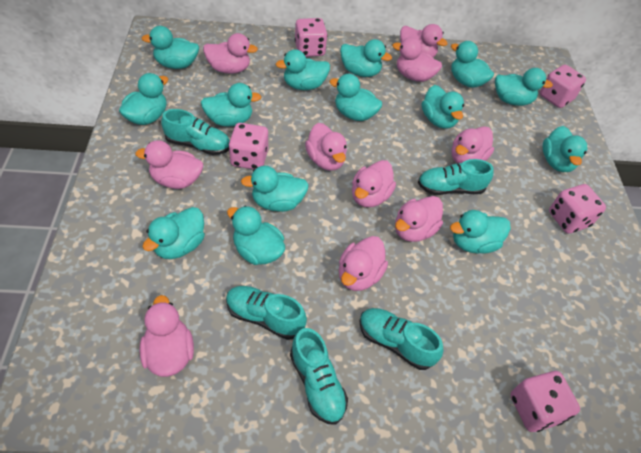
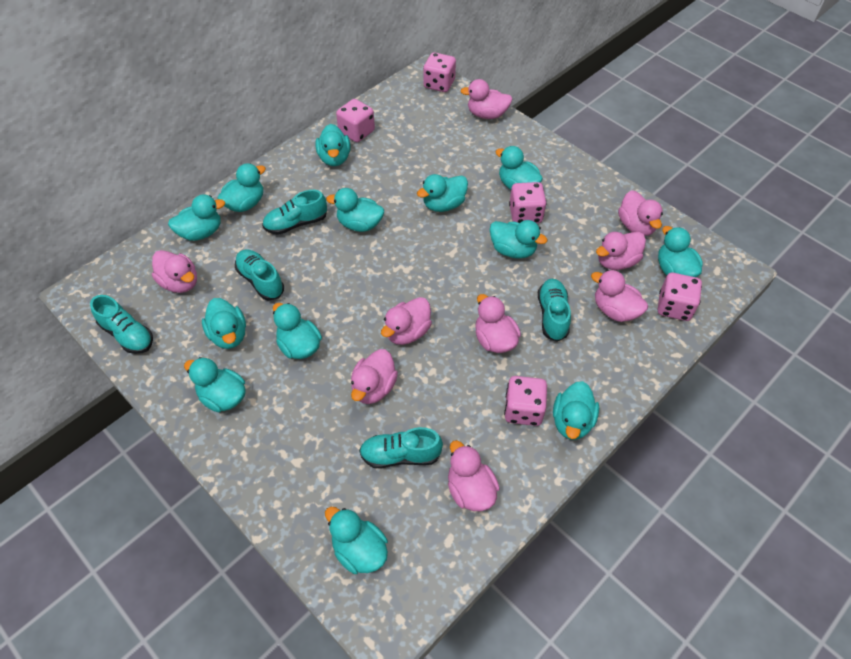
pink duck: 10 -> 9
turquoise duck: 14 -> 13

